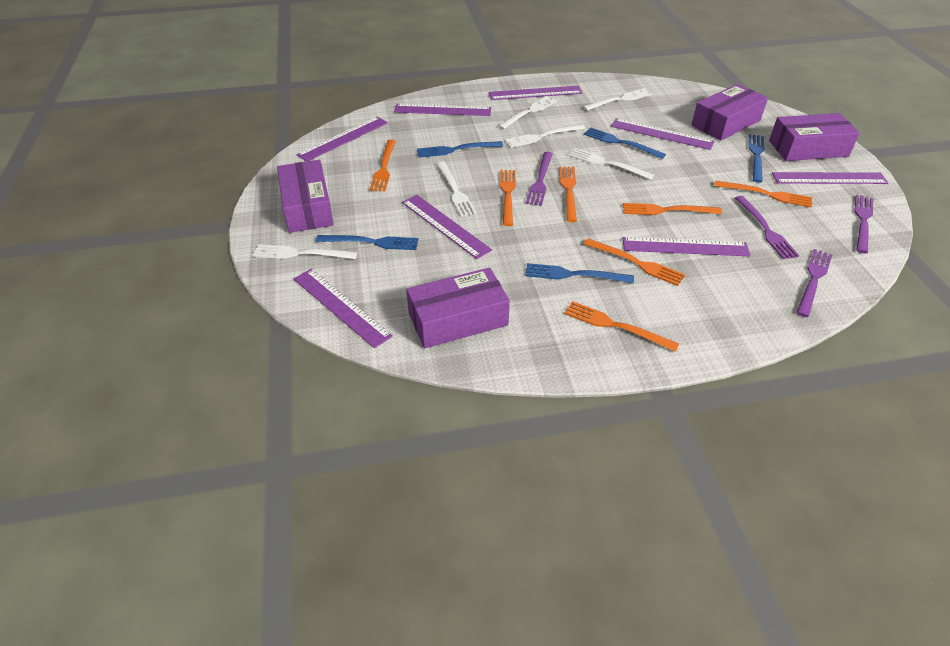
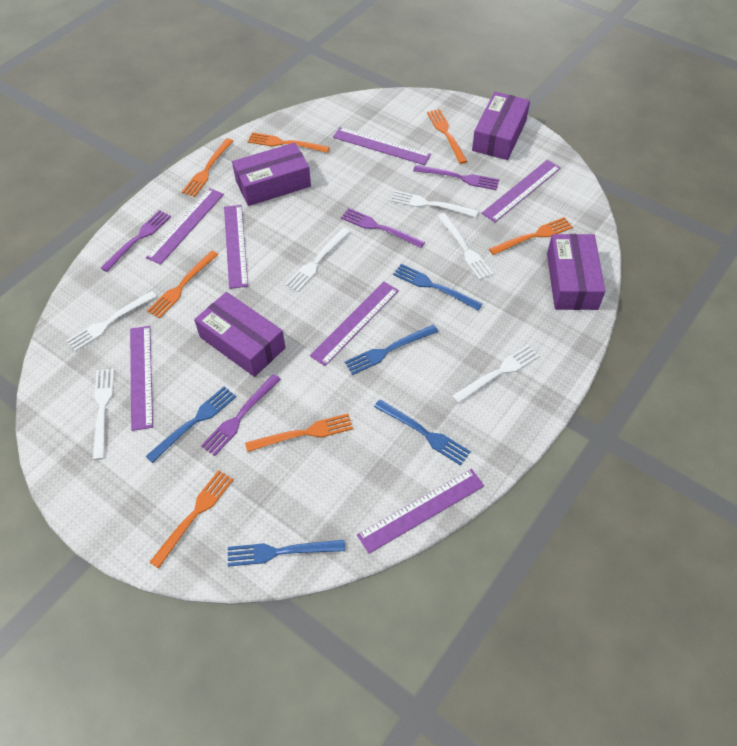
purple ruler: 8 -> 7

